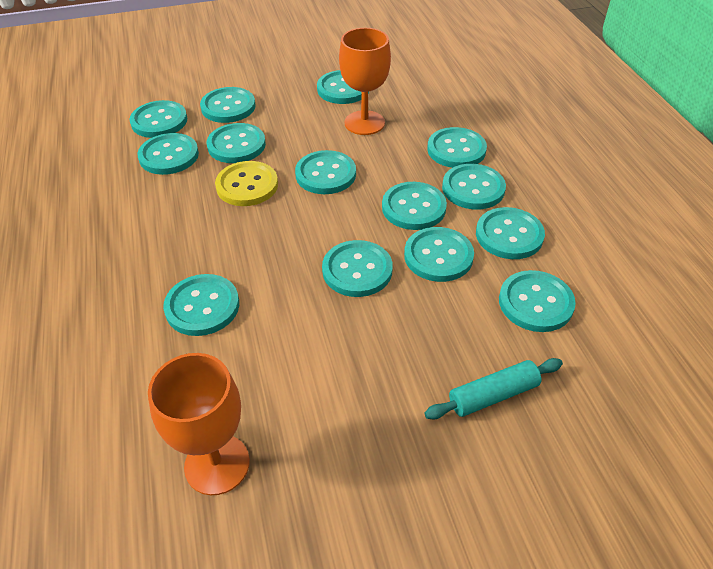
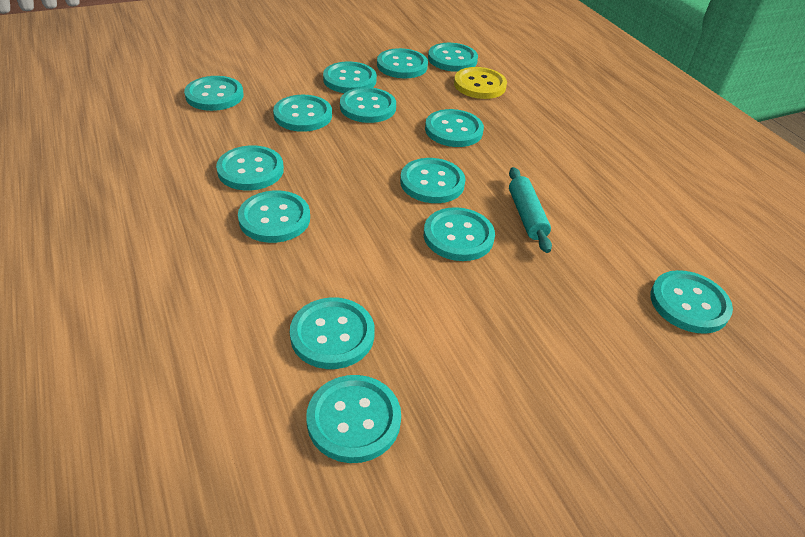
orange goblet: 2 -> 0

